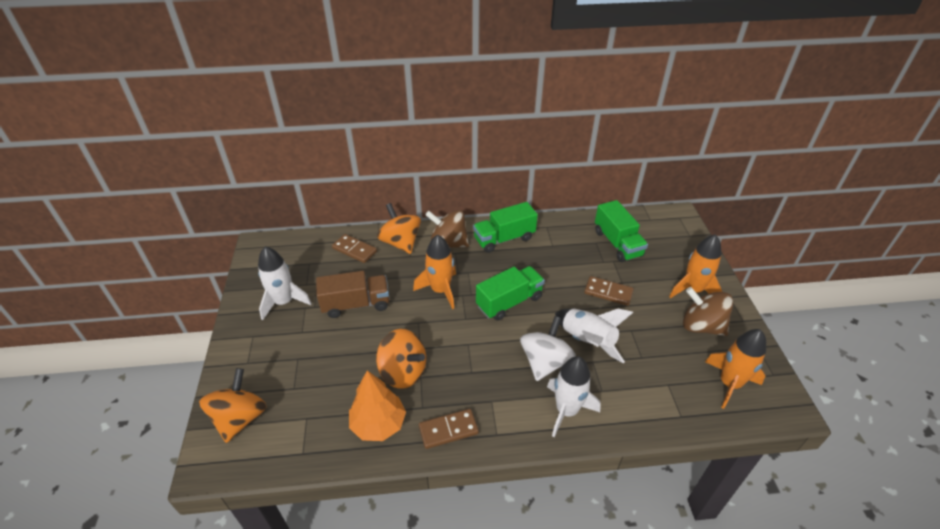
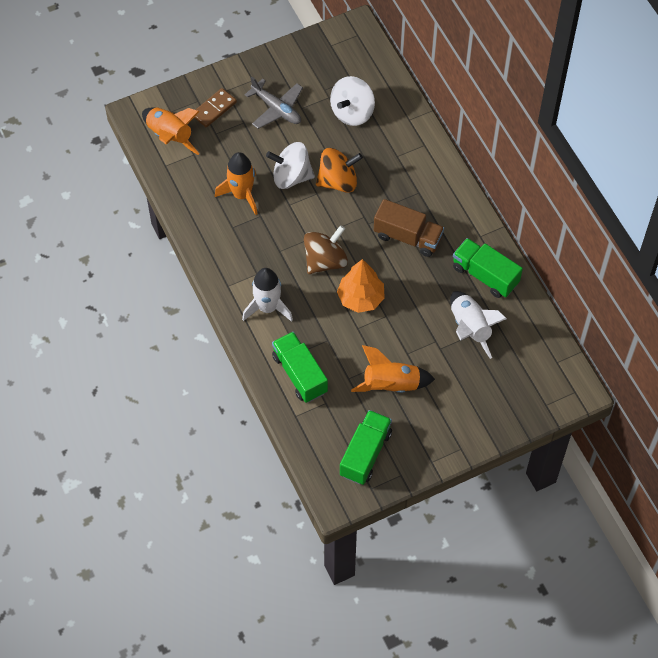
brown domino: 3 -> 1
brown spinning top: 2 -> 1
grey plane: 0 -> 1
orange spinning top: 3 -> 1
white rocket: 3 -> 2
white spinning top: 1 -> 2

